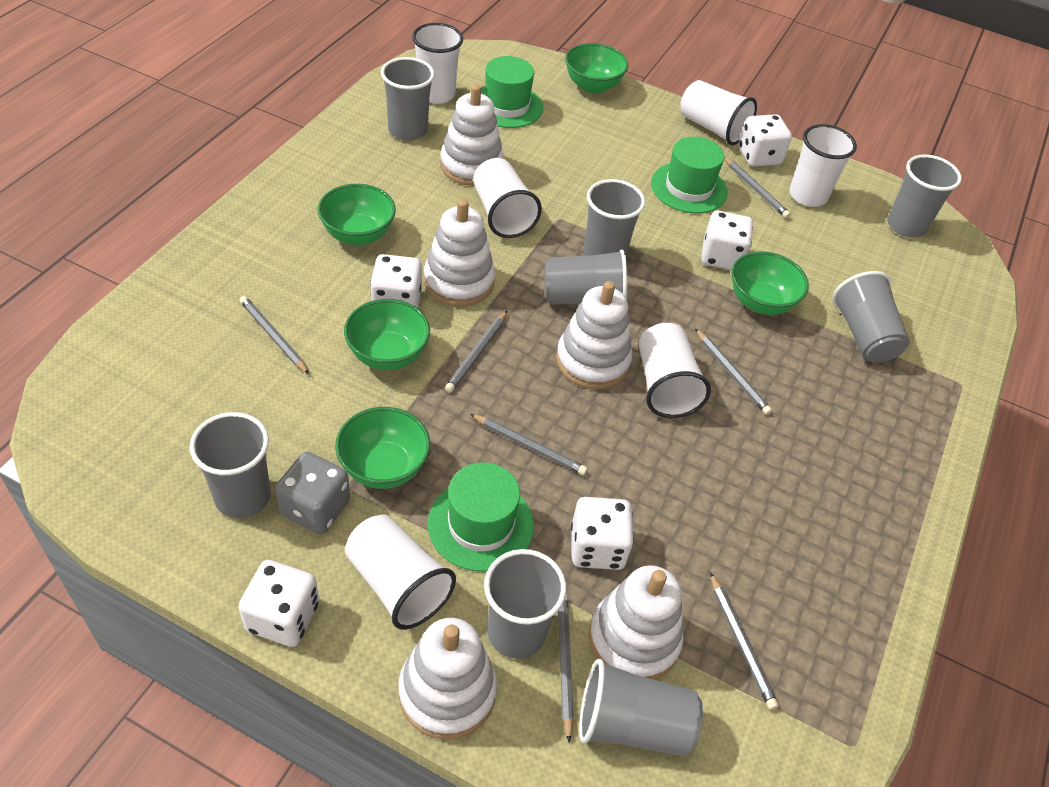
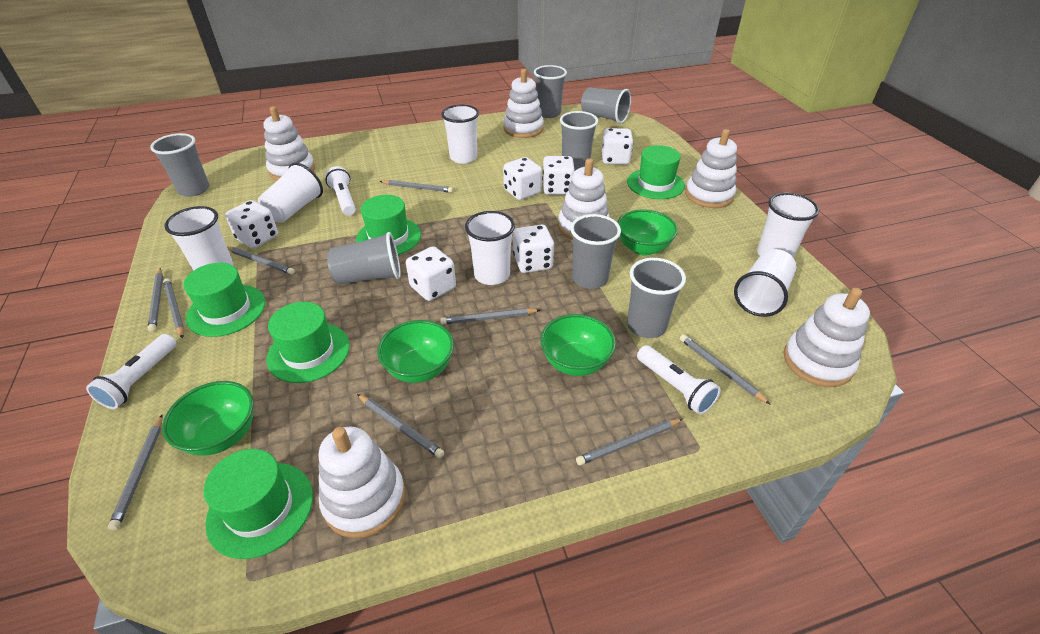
green bowl: 5 -> 4
green hat: 3 -> 5
grey cup: 8 -> 7
grey dice: 1 -> 0
grey pencil: 7 -> 9
white dice: 5 -> 6
white flashlight: 0 -> 3
white stacking toy: 5 -> 6

